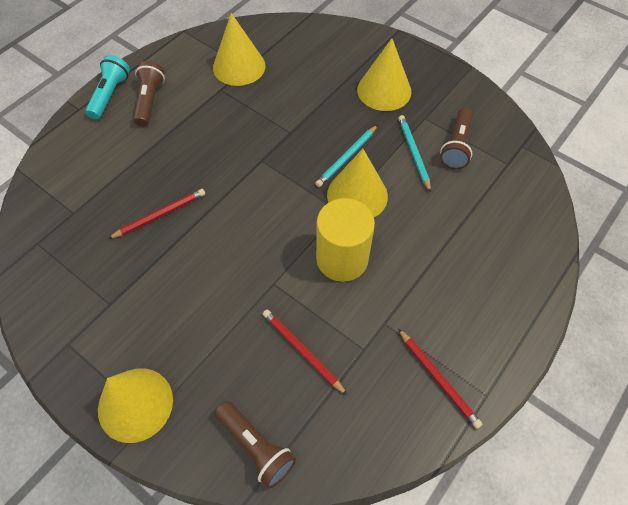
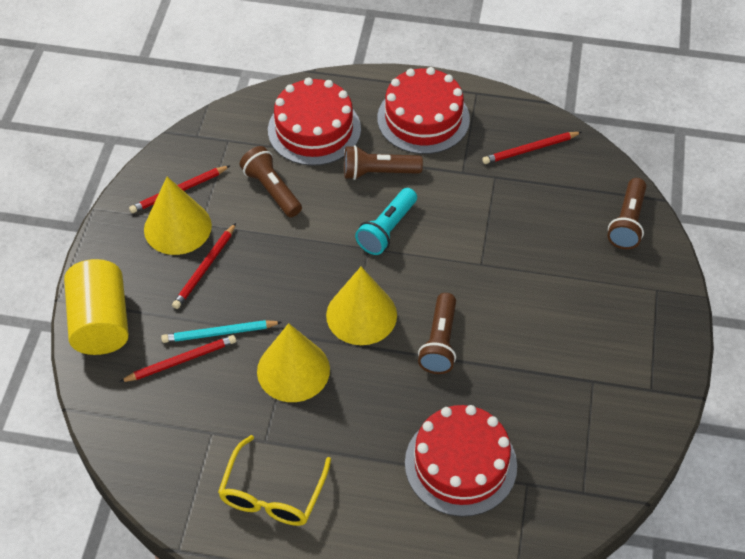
brown flashlight: 3 -> 4
red cake: 0 -> 3
red pencil: 3 -> 4
turquoise pencil: 2 -> 1
yellow cone: 4 -> 3
yellow glasses: 0 -> 1

